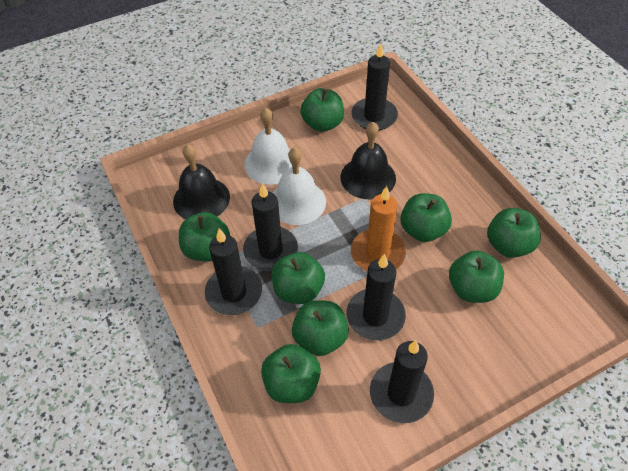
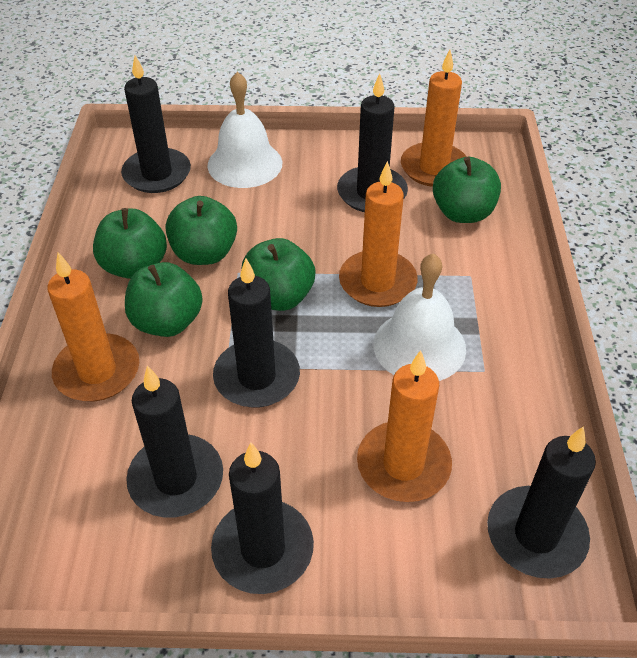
black bell: 2 -> 0
black candle: 5 -> 6
green apple: 8 -> 5
orange candle: 1 -> 4

